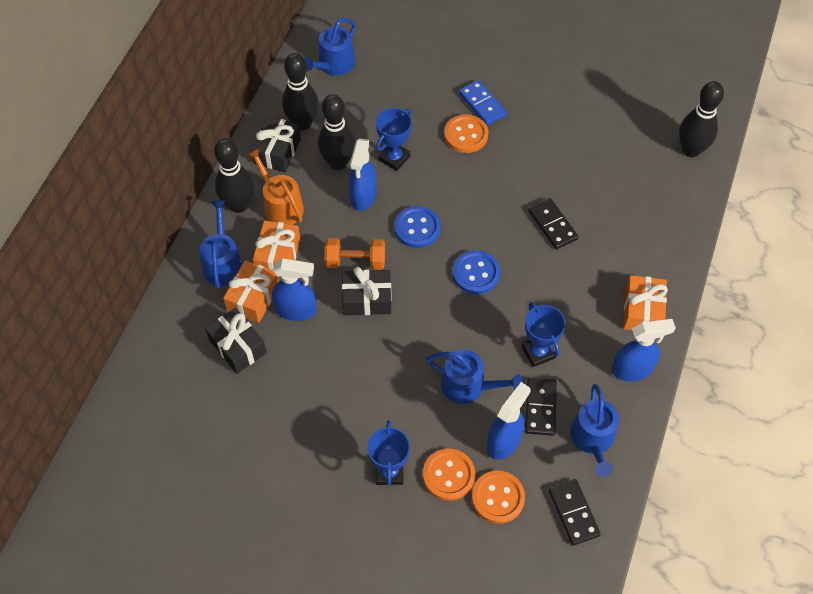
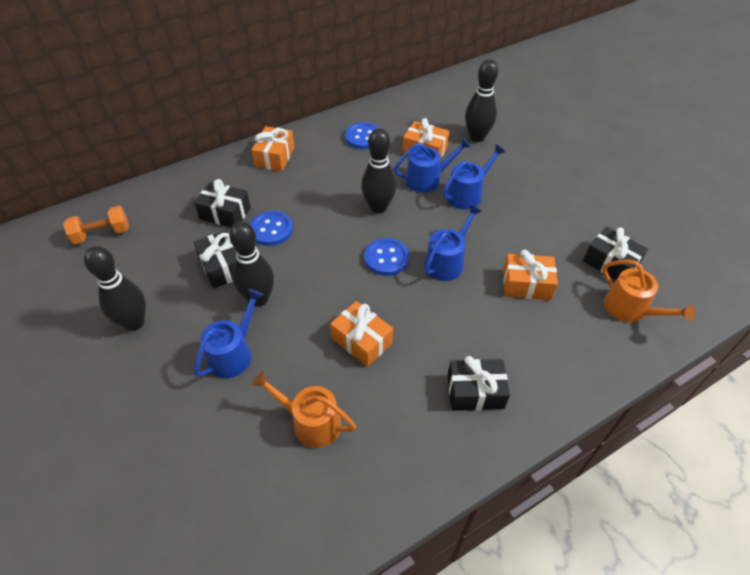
black domino: 3 -> 0
black gift: 3 -> 4
blue button: 2 -> 3
blue domino: 1 -> 0
blue spray bottle: 4 -> 0
blue trophy: 3 -> 0
orange button: 3 -> 0
orange gift: 3 -> 4
orange watering can: 1 -> 2

